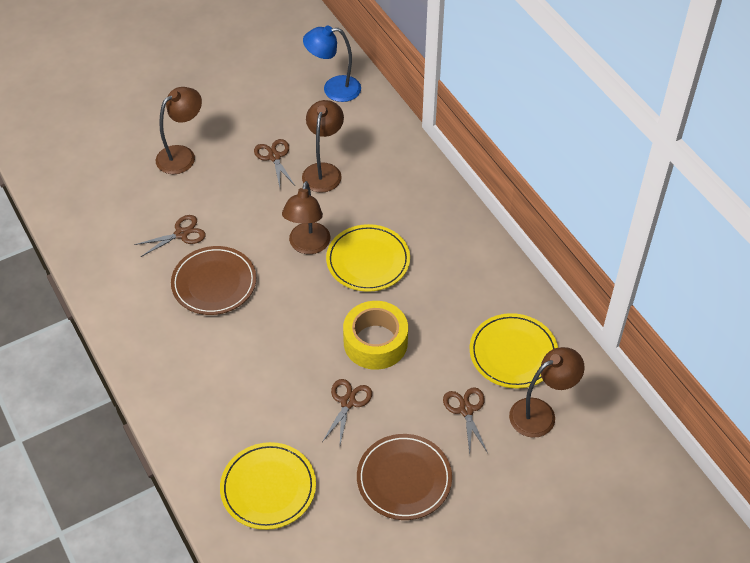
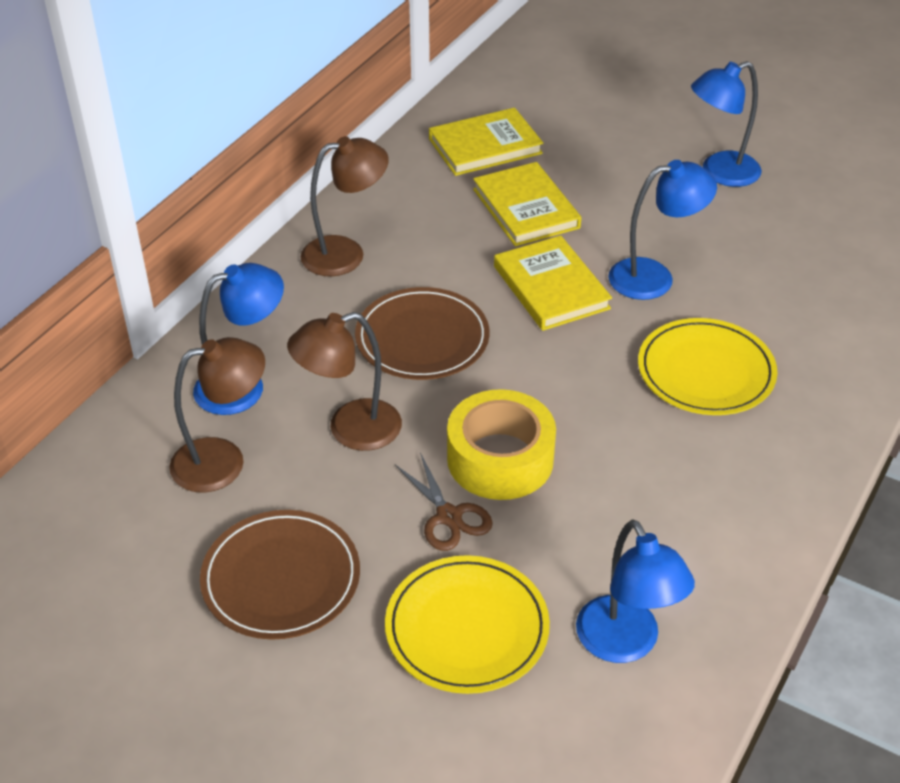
blue lamp: 1 -> 4
brown lamp: 4 -> 3
brown scissors: 4 -> 1
yellow book: 0 -> 3
yellow plate: 3 -> 2

